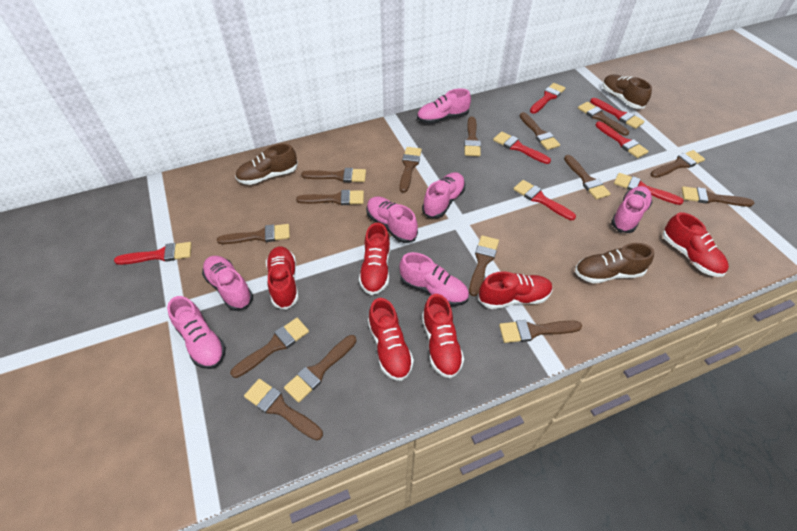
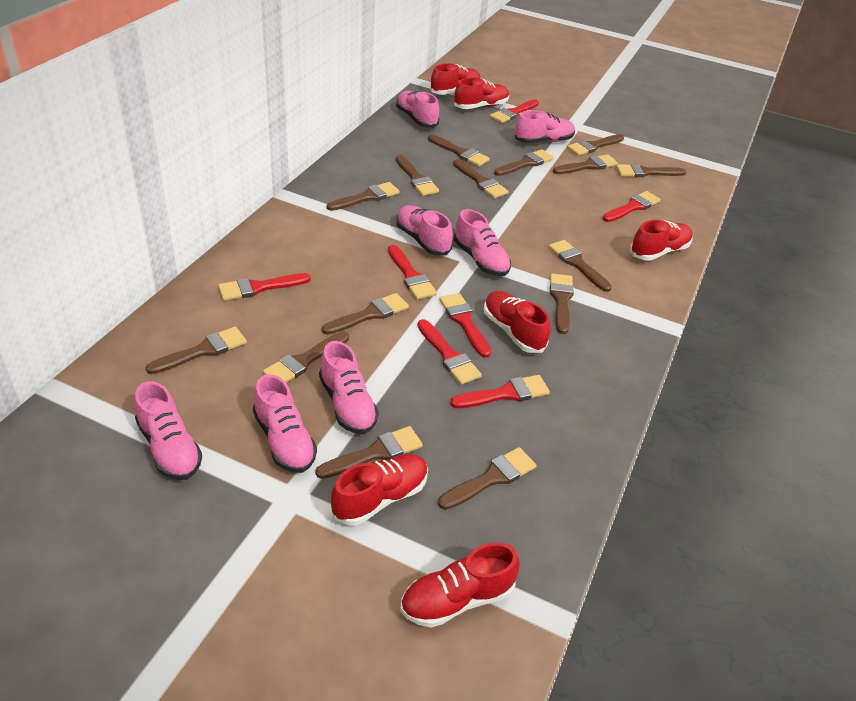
brown shoe: 3 -> 0

